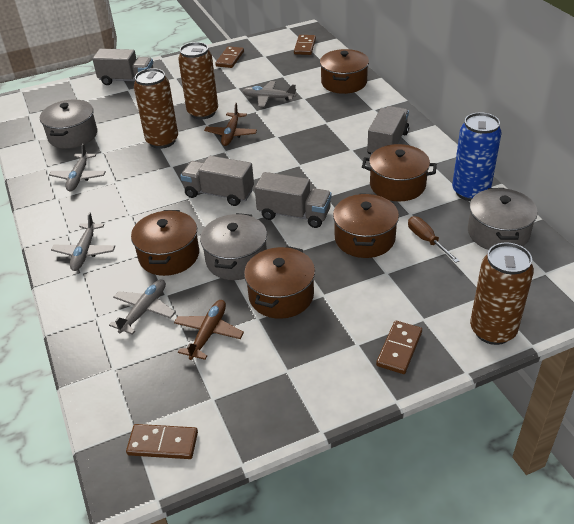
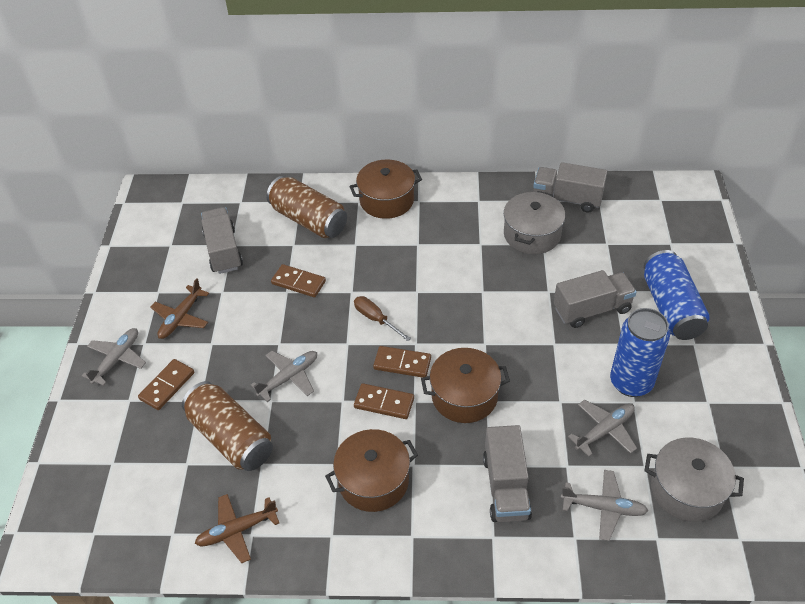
blue can: 1 -> 2
brown can: 3 -> 2
brown pot: 5 -> 3
grey pot: 3 -> 2

